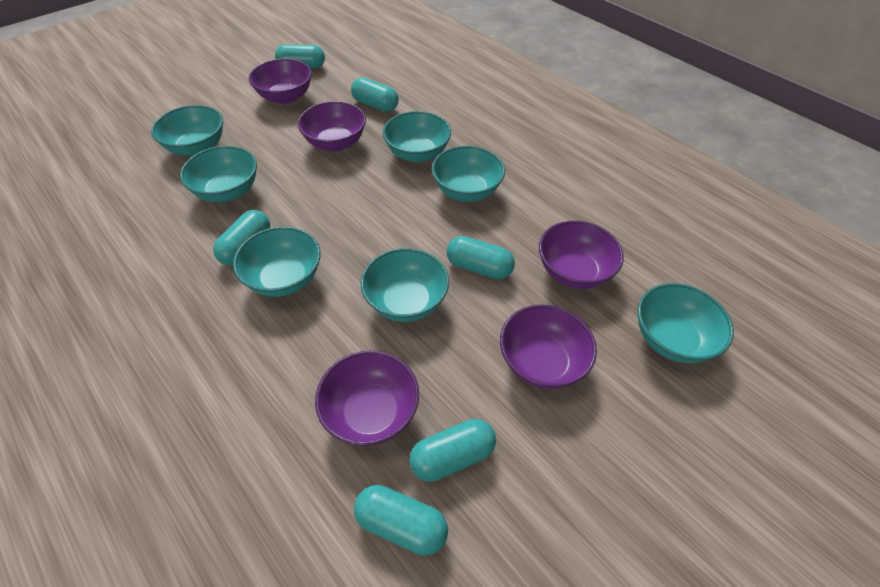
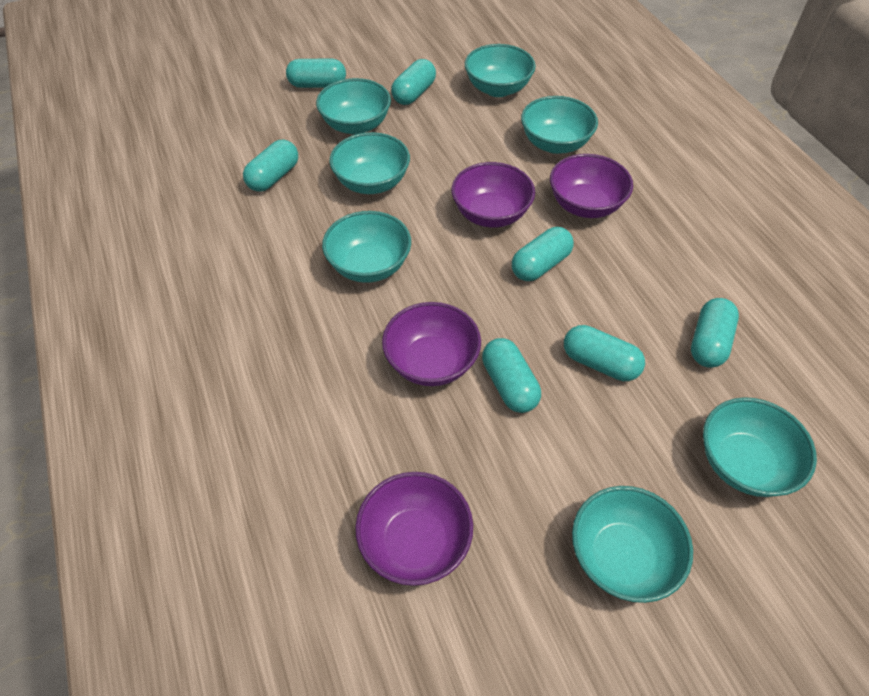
purple bowl: 5 -> 4
turquoise capsule: 6 -> 7

